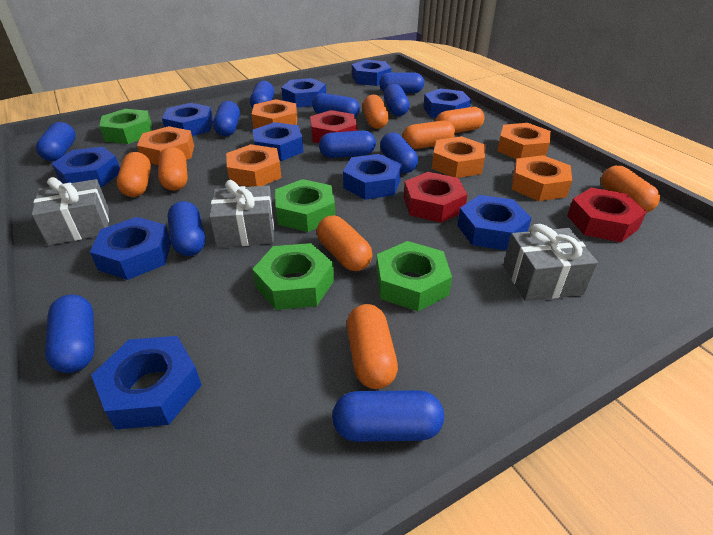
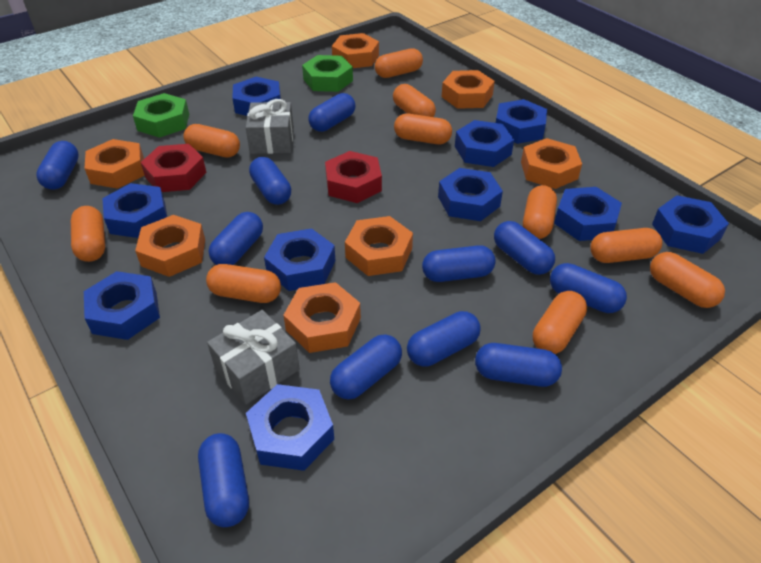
green nut: 4 -> 2
grey gift: 3 -> 2
orange capsule: 8 -> 10
orange nut: 6 -> 7
red nut: 3 -> 2

